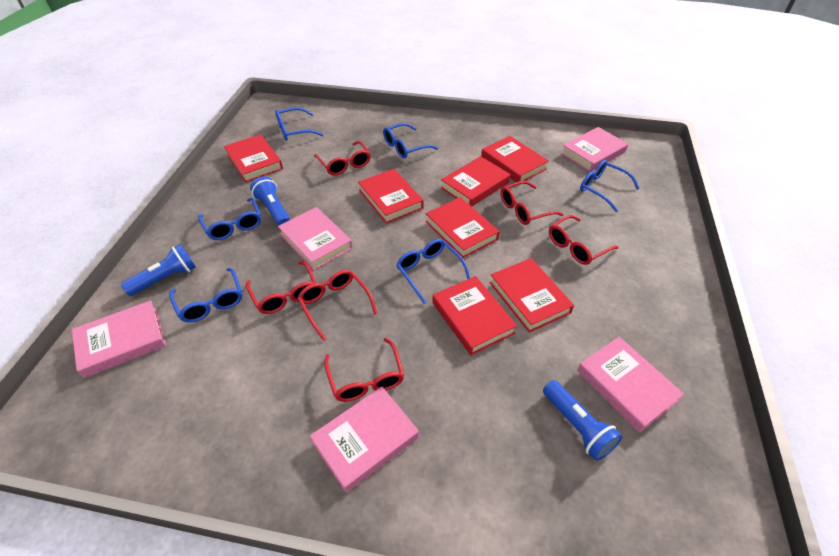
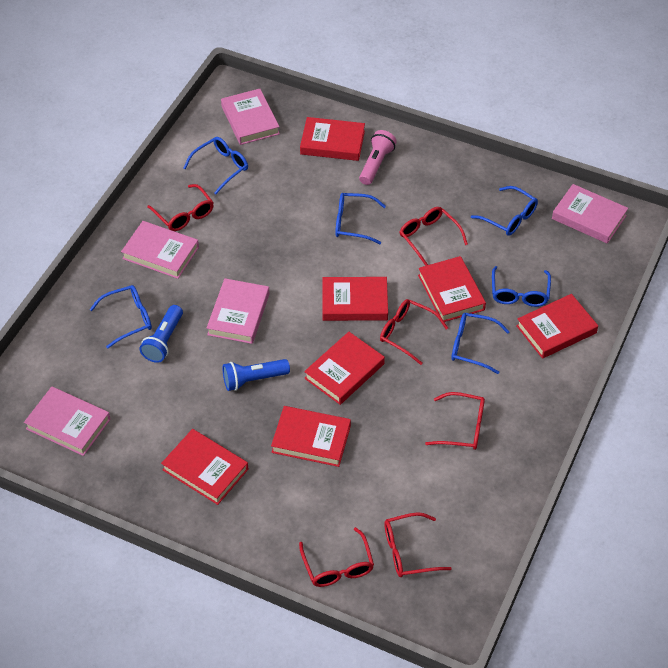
blue flashlight: 3 -> 2
pink flashlight: 0 -> 1

